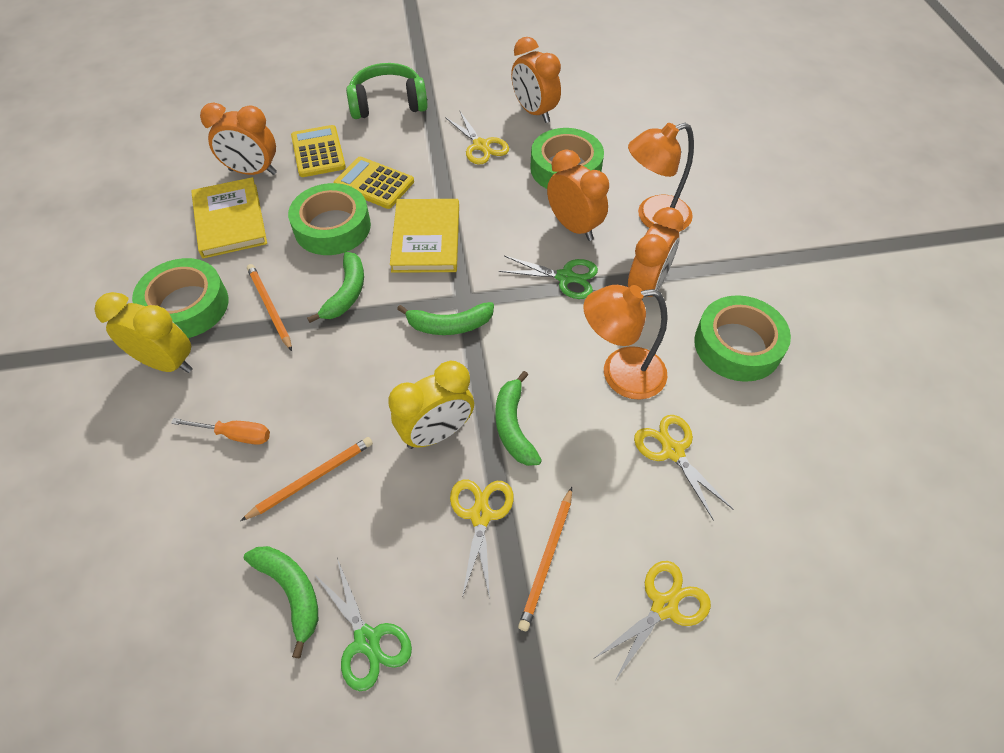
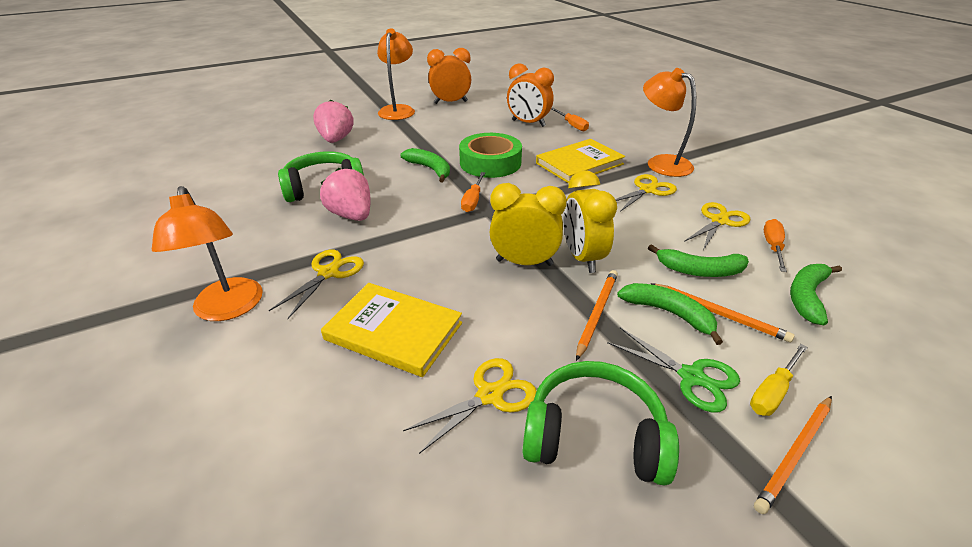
green headphones: 1 -> 2
green scissors: 2 -> 1
green tape: 4 -> 1
orange clock: 4 -> 2
orange lamp: 2 -> 3
orange screwdriver: 1 -> 3
pink strawberry: 0 -> 2
yellow calculator: 2 -> 0
yellow screwdriver: 0 -> 1

